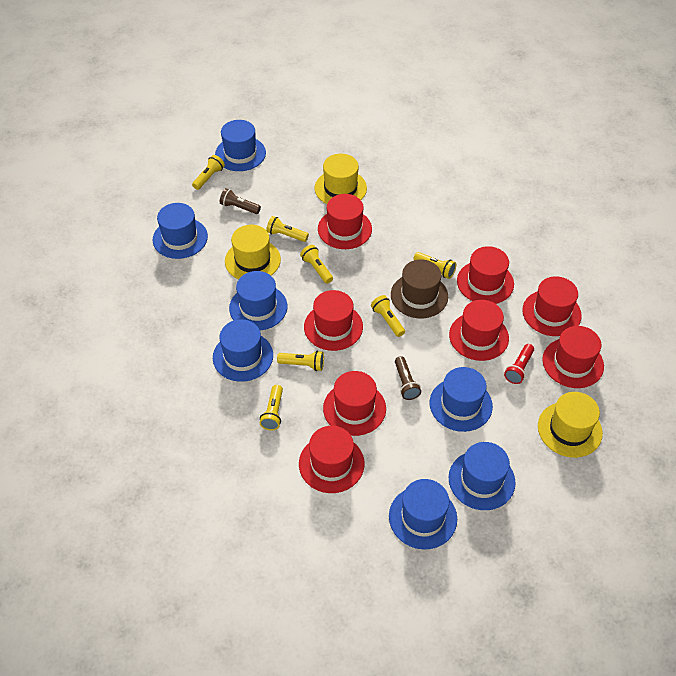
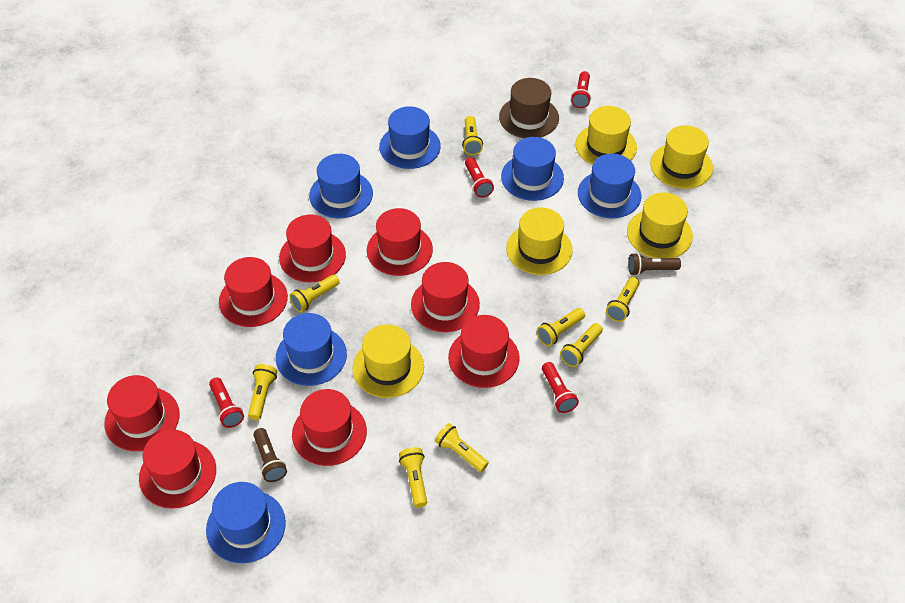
blue hat: 7 -> 6
red flashlight: 1 -> 4
yellow flashlight: 7 -> 8
yellow hat: 3 -> 5

